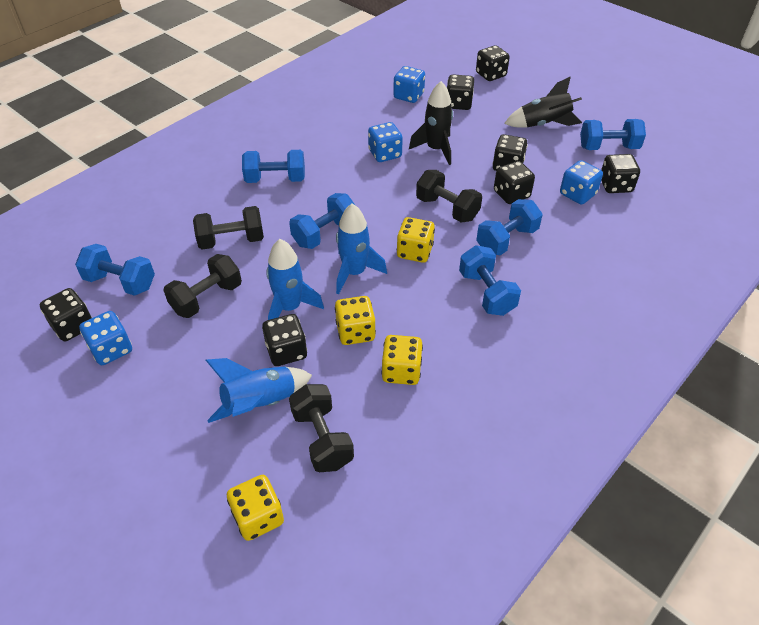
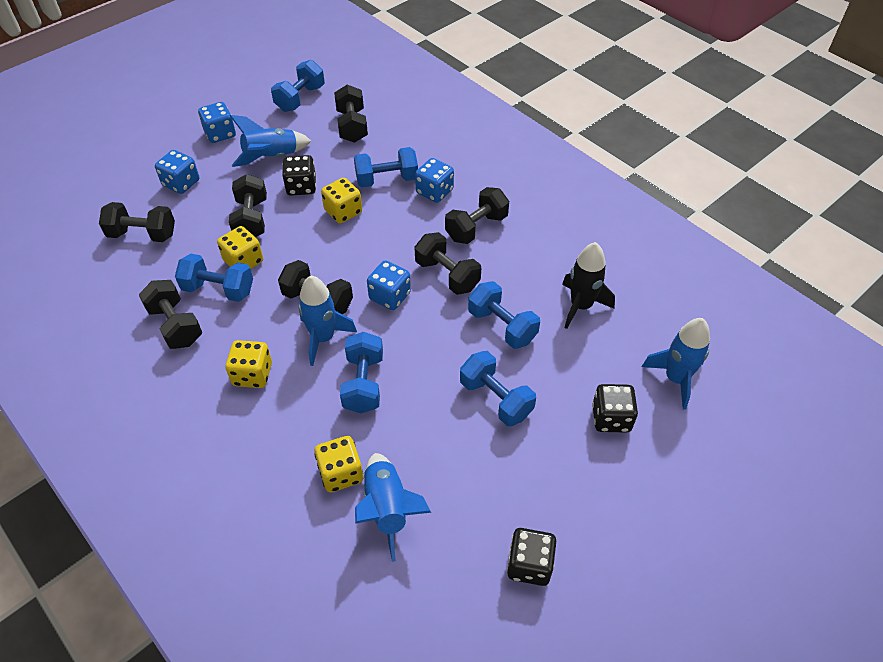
black dice: 7 -> 3
black dumbbell: 4 -> 7
black rocket: 2 -> 1
blue rocket: 3 -> 4

